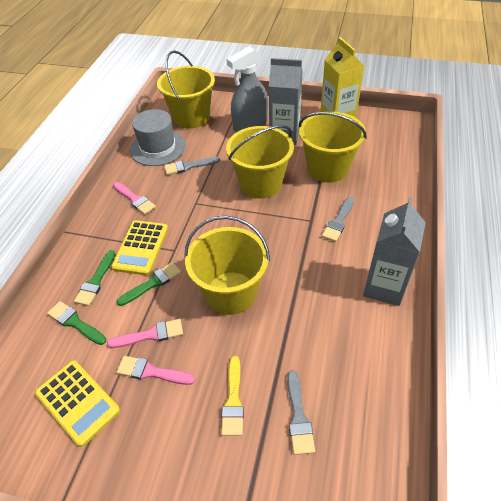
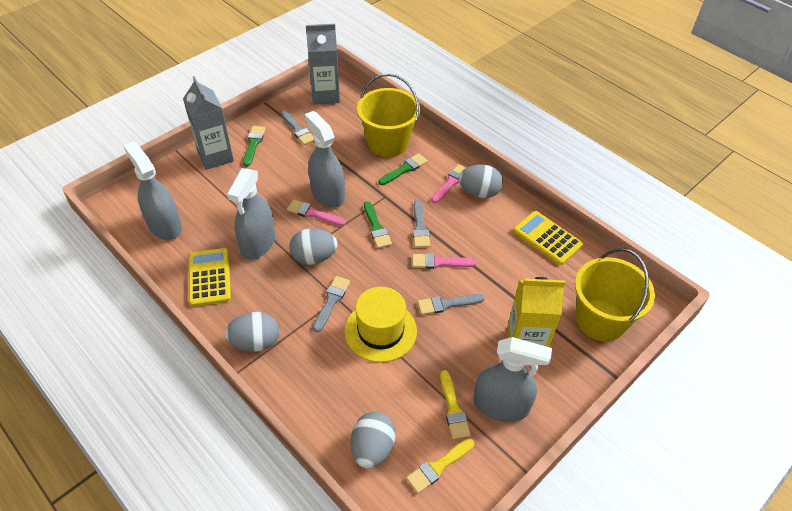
grey brush: 3 -> 4
grey egg: 0 -> 4
grey hat: 1 -> 0
grey spray bottle: 1 -> 4
yellow brush: 1 -> 2
yellow bucket: 4 -> 2
yellow hat: 0 -> 1

